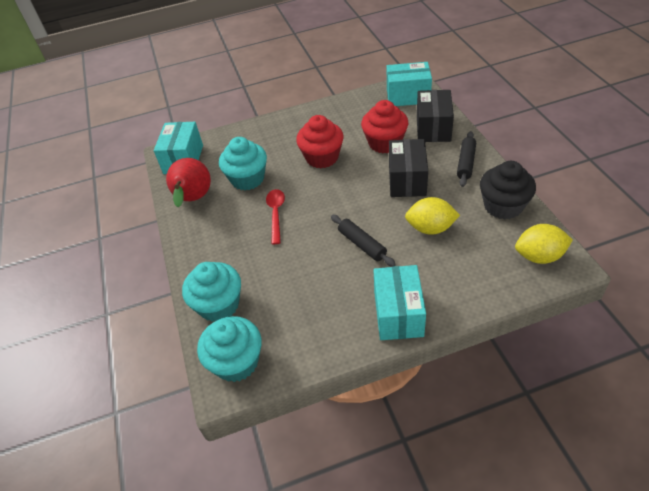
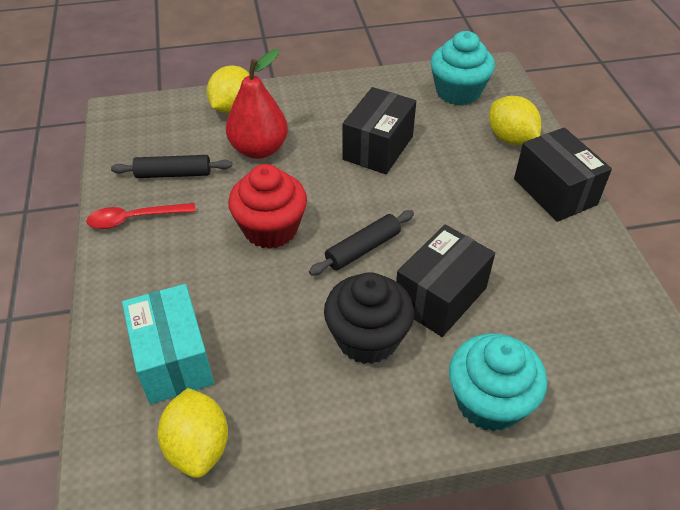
black box: 2 -> 3
red cupcake: 2 -> 1
turquoise box: 3 -> 1
turquoise cupcake: 3 -> 2
yellow lemon: 2 -> 3

